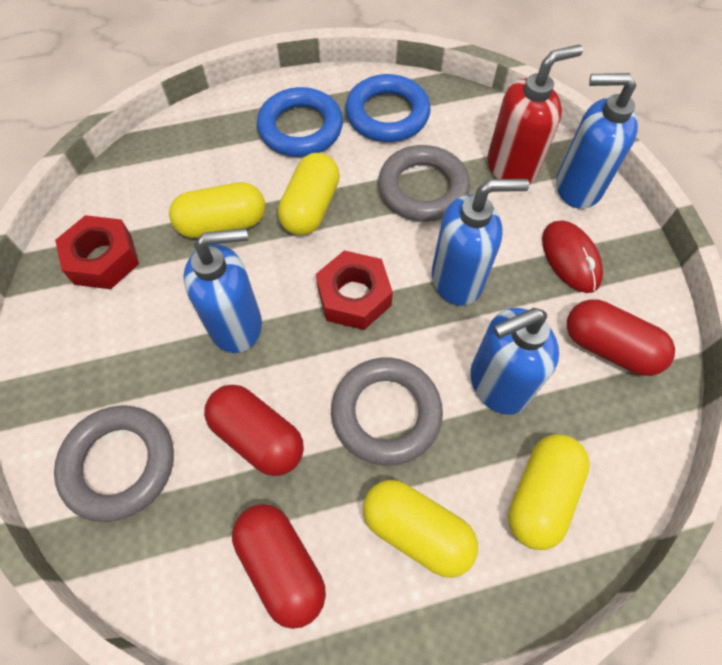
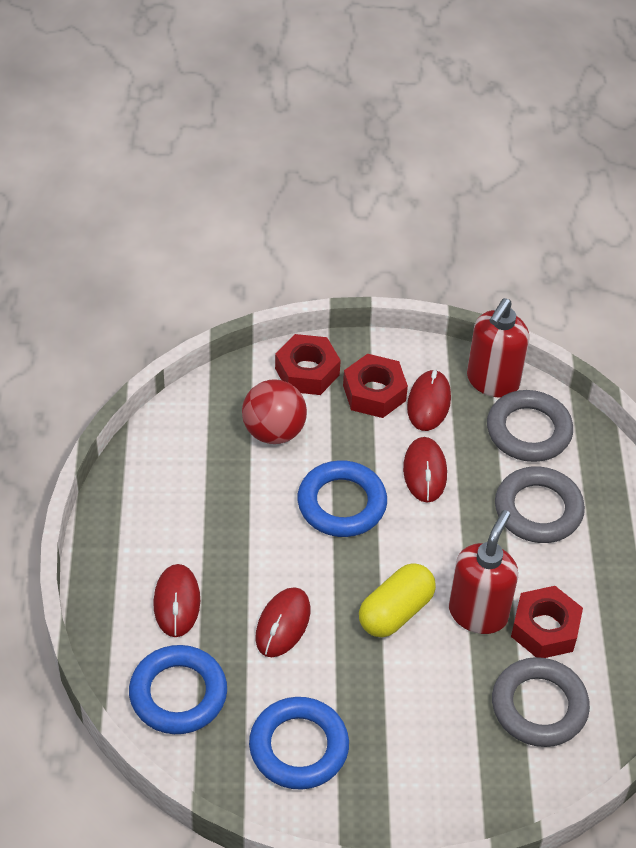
blue ring: 2 -> 3
blue soap dispenser: 4 -> 0
red ball: 0 -> 1
red capsule: 3 -> 0
red mouse: 1 -> 4
red nut: 2 -> 3
red soap dispenser: 1 -> 2
yellow capsule: 4 -> 1

